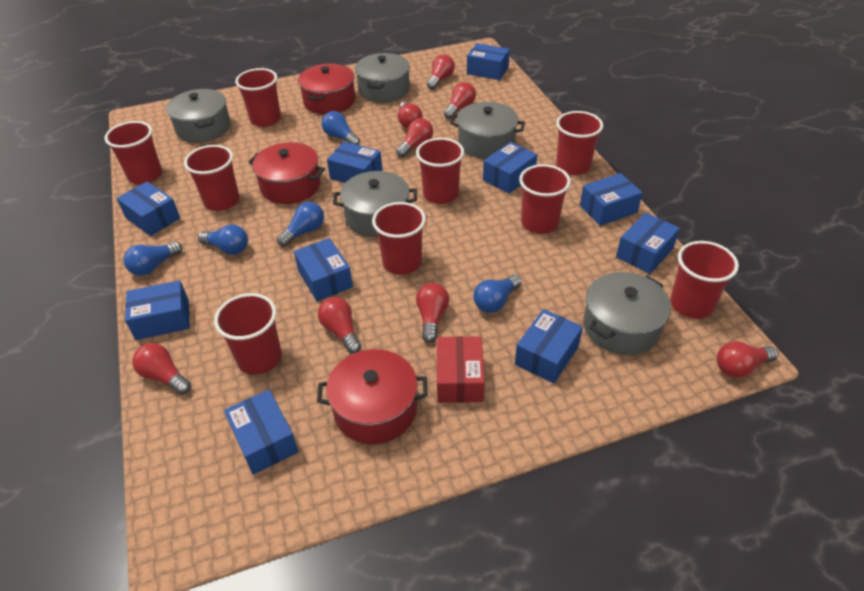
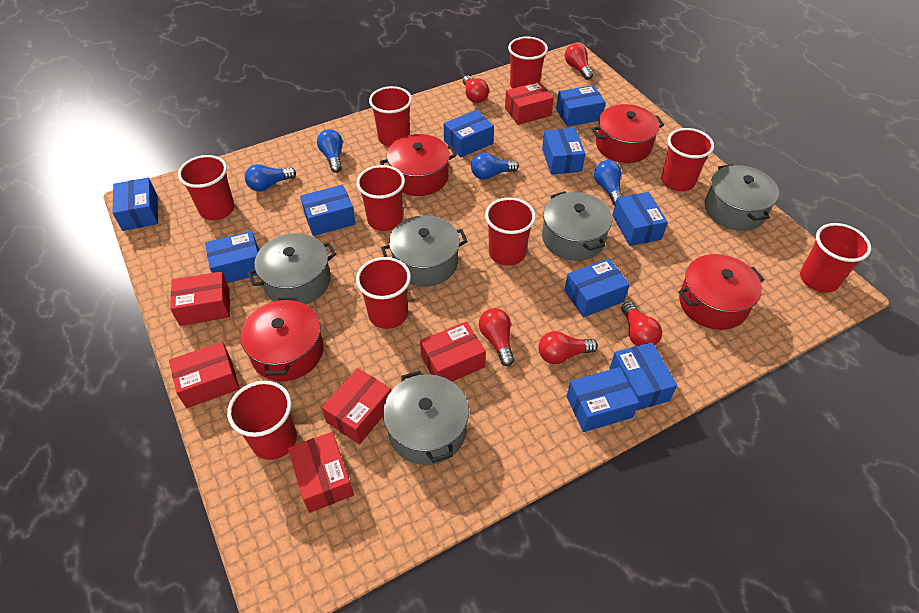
blue light bulb: 5 -> 4
red box: 1 -> 6
red light bulb: 8 -> 5
red pot: 3 -> 4

